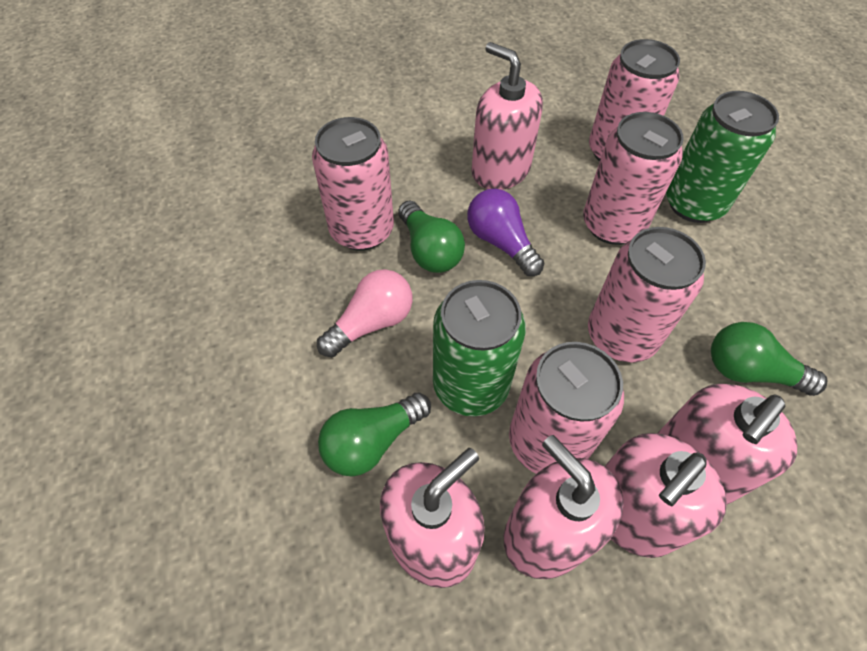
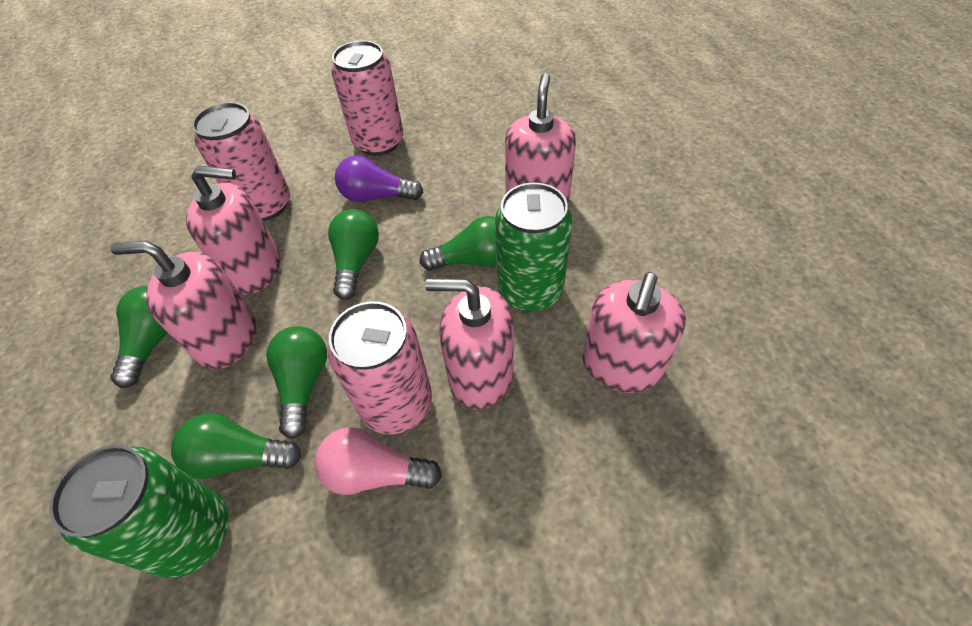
green light bulb: 3 -> 5
pink can: 5 -> 3

